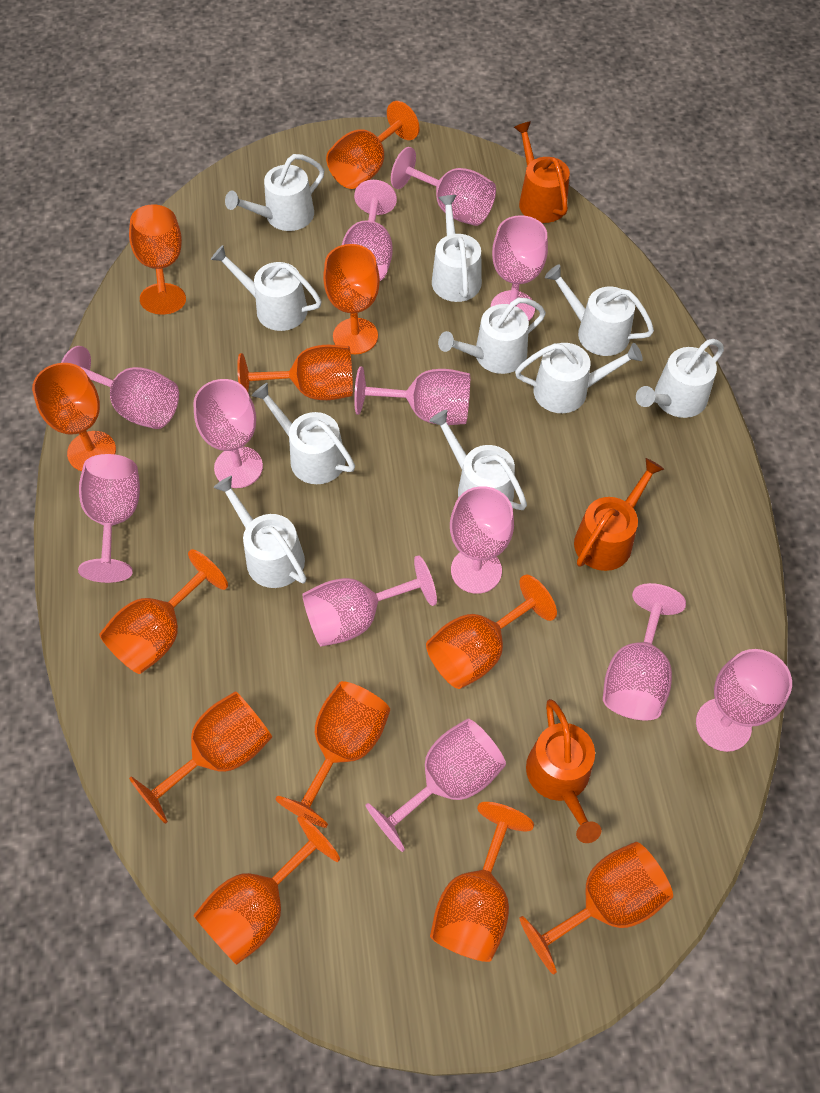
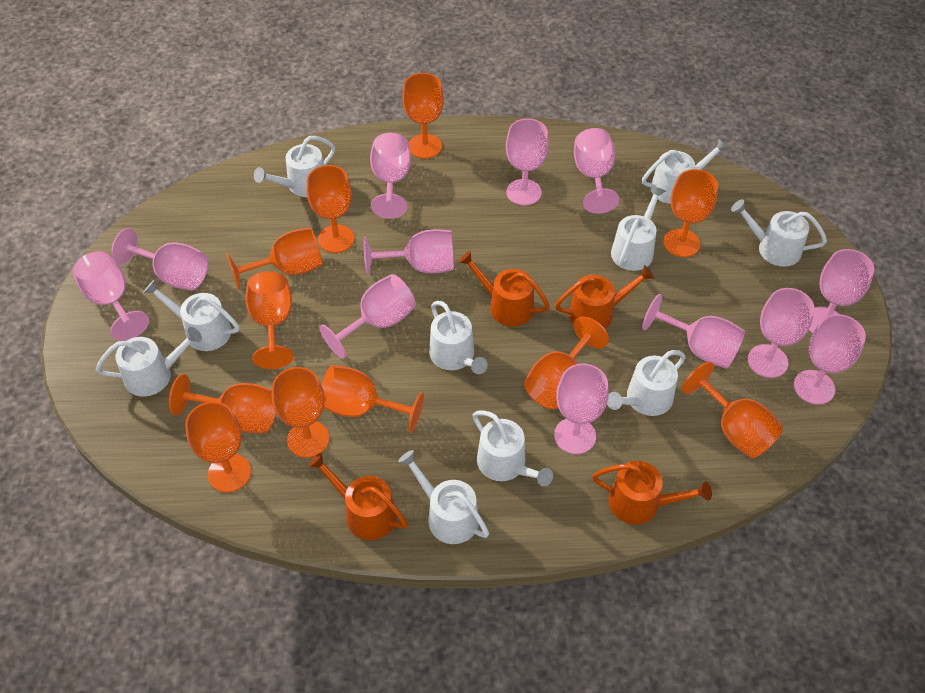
orange goblet: 12 -> 11
orange watering can: 3 -> 4

